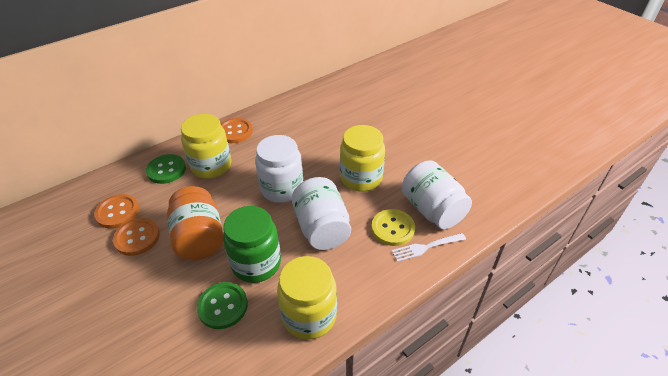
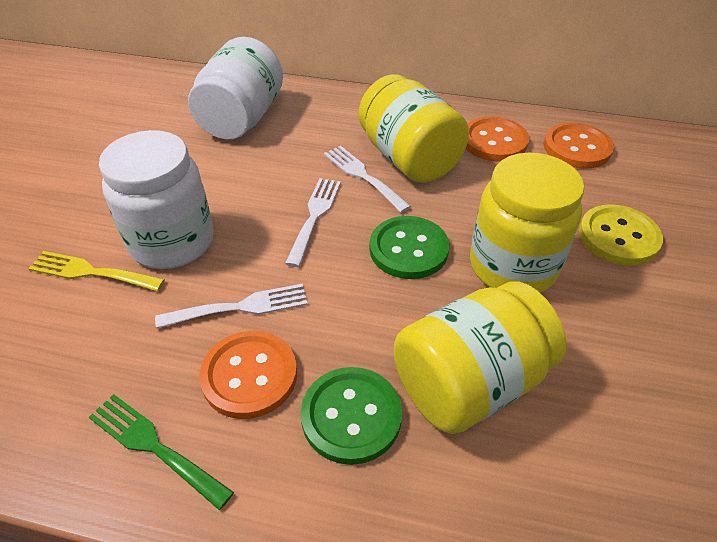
green fork: 0 -> 1
green jar: 1 -> 0
orange jar: 1 -> 0
white fork: 1 -> 3
white jar: 3 -> 2
yellow fork: 0 -> 1

